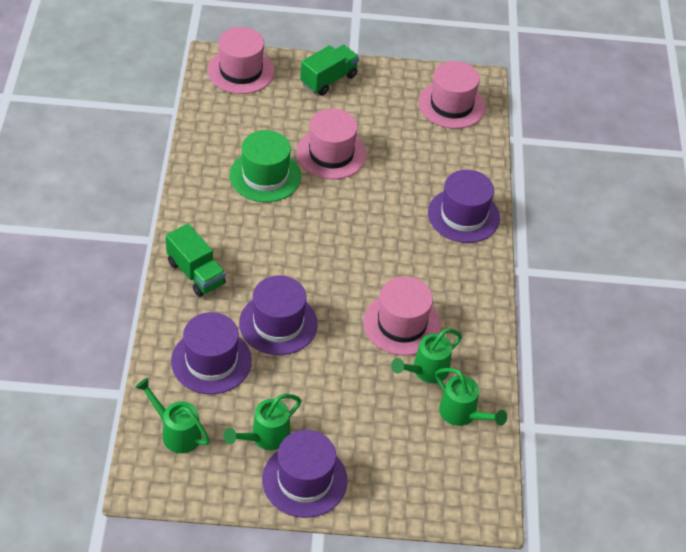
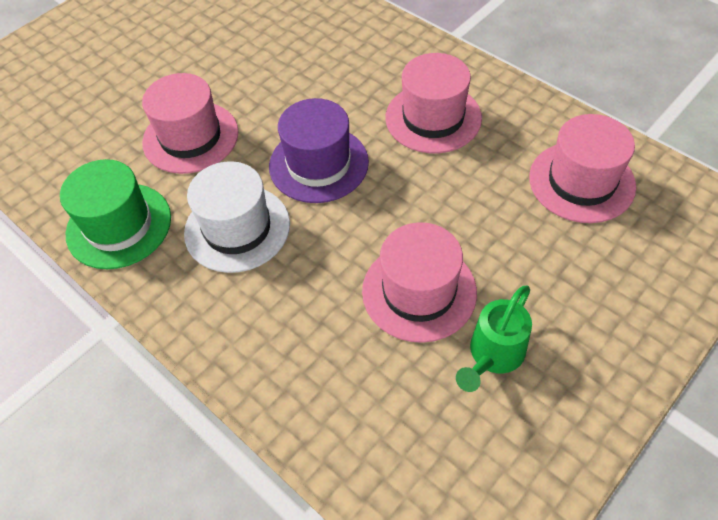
green truck: 2 -> 0
green watering can: 4 -> 1
purple hat: 4 -> 1
white hat: 0 -> 1

